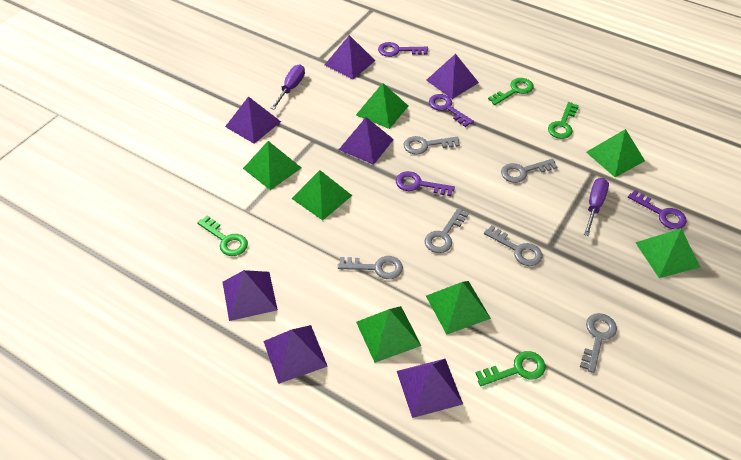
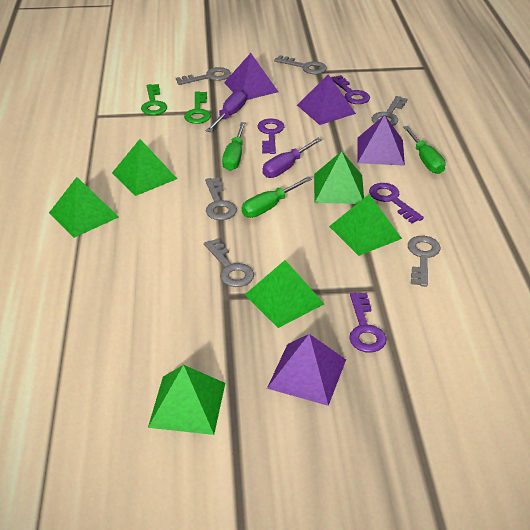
green key: 4 -> 2
green pyramid: 7 -> 6
green screwdriver: 0 -> 3
purple pyramid: 7 -> 4

